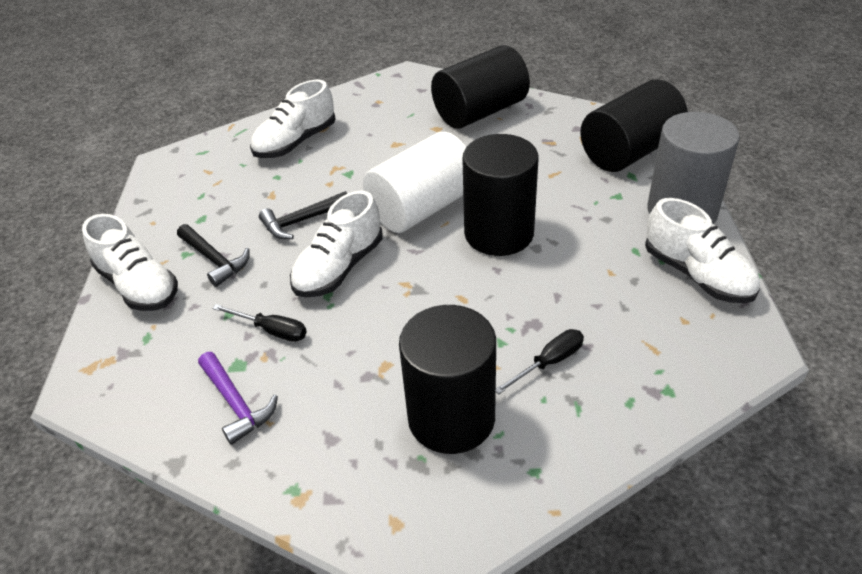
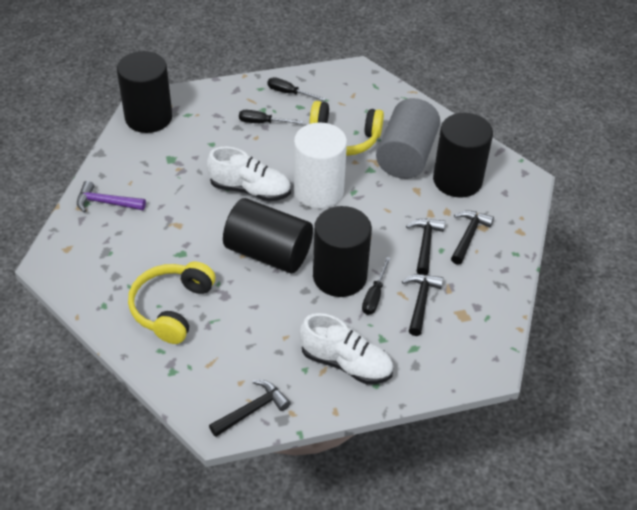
black hammer: 2 -> 4
black screwdriver: 2 -> 3
white shoe: 4 -> 2
yellow headphones: 0 -> 2

